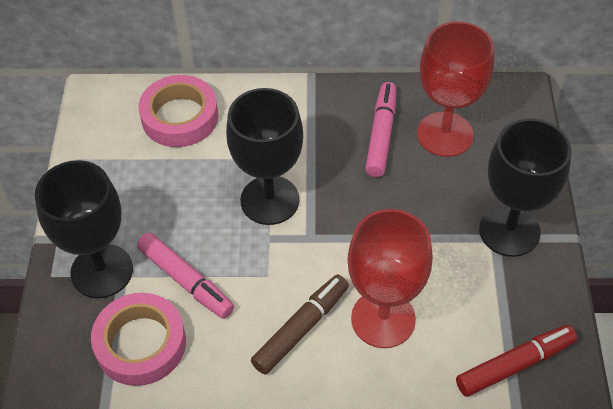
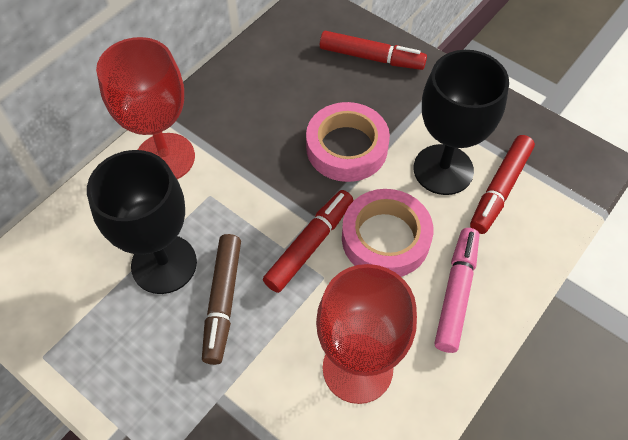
black goblet: 3 -> 2
pink marker: 2 -> 1
red marker: 1 -> 3

